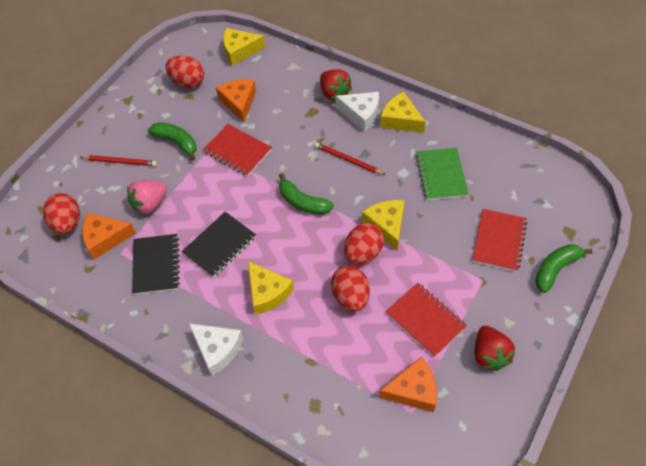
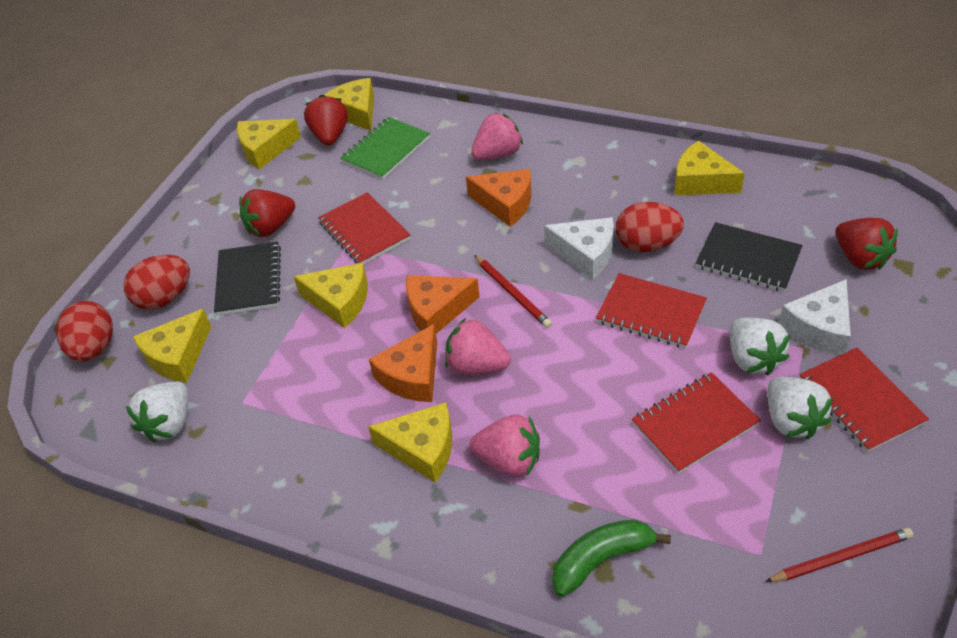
green banana: 3 -> 1
pink strawberry: 1 -> 3
red egg: 4 -> 3
red notebook: 3 -> 4
red strawberry: 2 -> 3
white strawberry: 0 -> 3
yellow cheese: 4 -> 6

